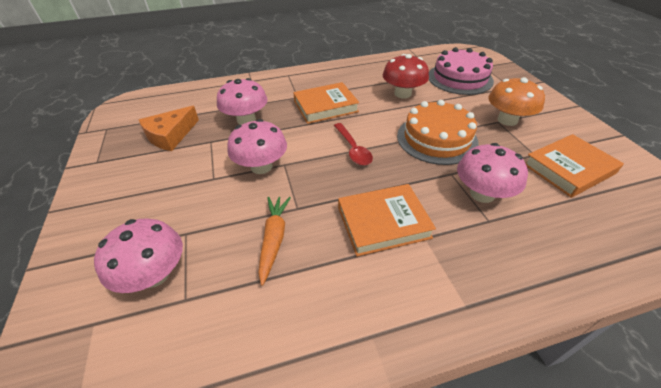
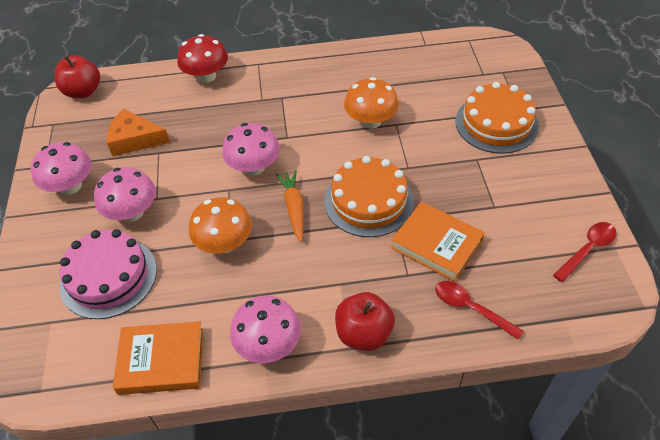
orange book: 3 -> 2
orange cake: 1 -> 2
orange mushroom: 1 -> 2
red apple: 0 -> 2
red spoon: 1 -> 2

